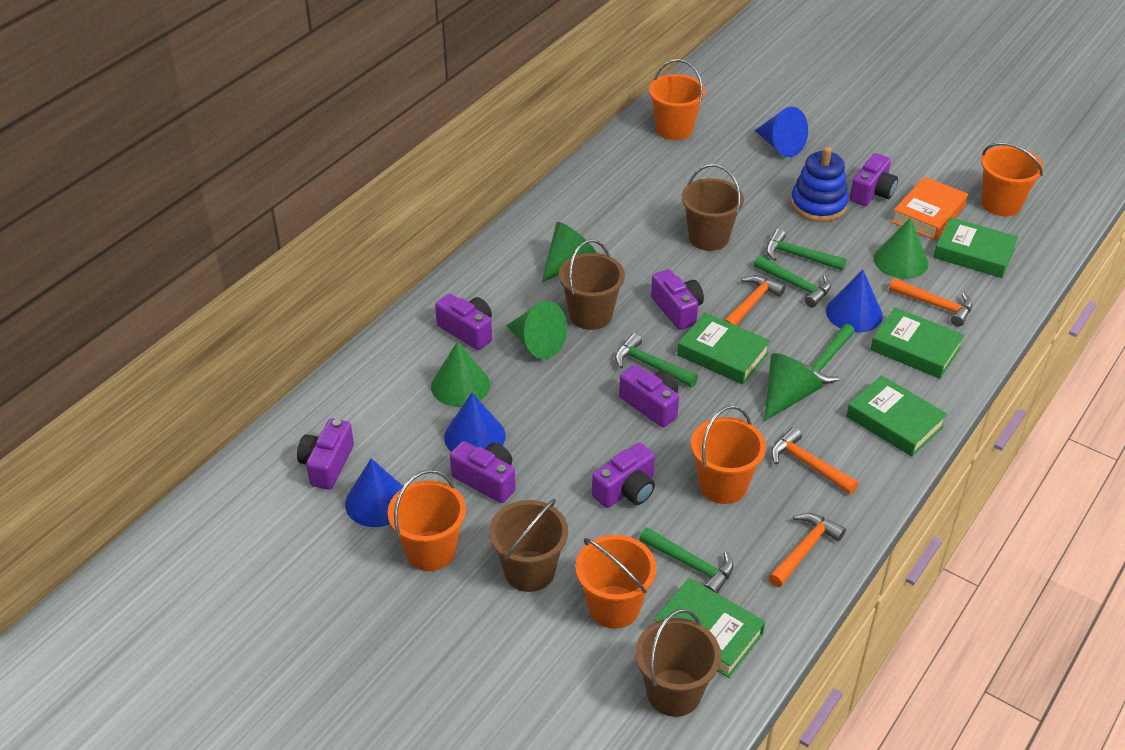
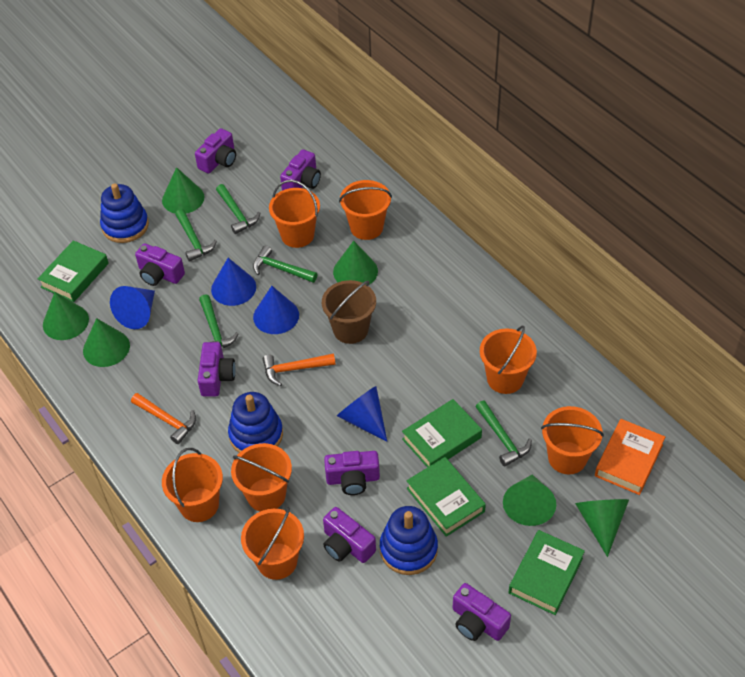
blue stacking toy: 1 -> 3
brown bucket: 4 -> 1
green book: 5 -> 4
green cone: 5 -> 6
orange bucket: 5 -> 7
orange hammer: 4 -> 2

